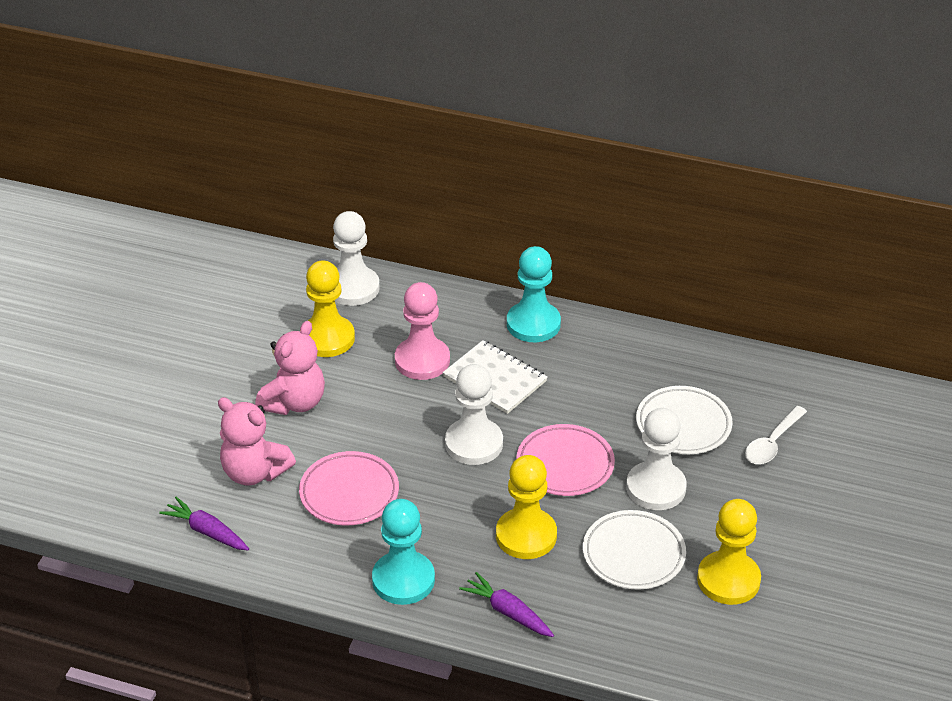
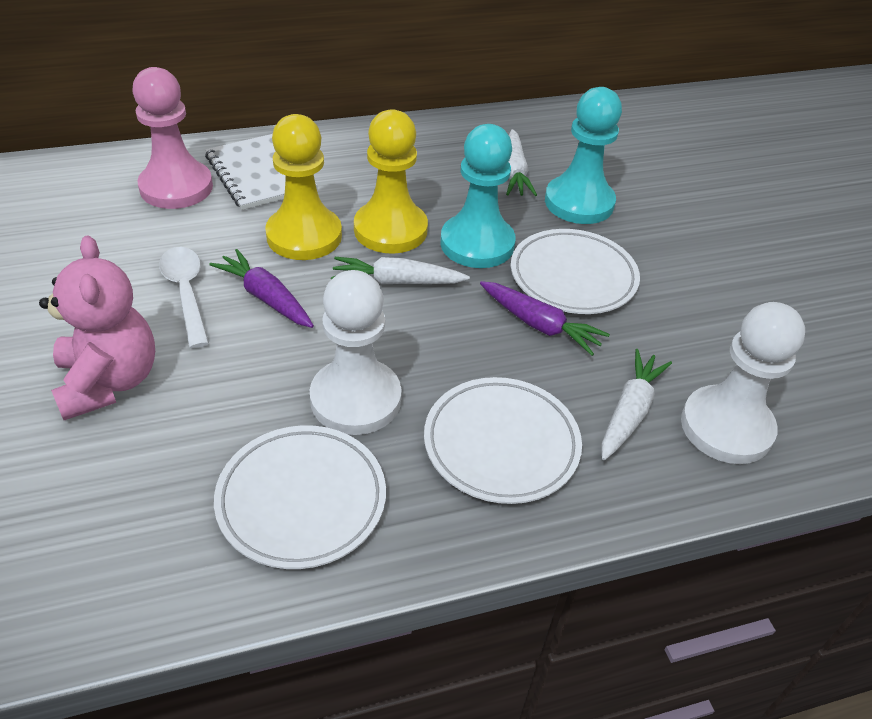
pink plate: 2 -> 0
pink teddy bear: 2 -> 1
white carrot: 0 -> 3
white pawn: 3 -> 2
white plate: 2 -> 3
yellow pawn: 3 -> 2

